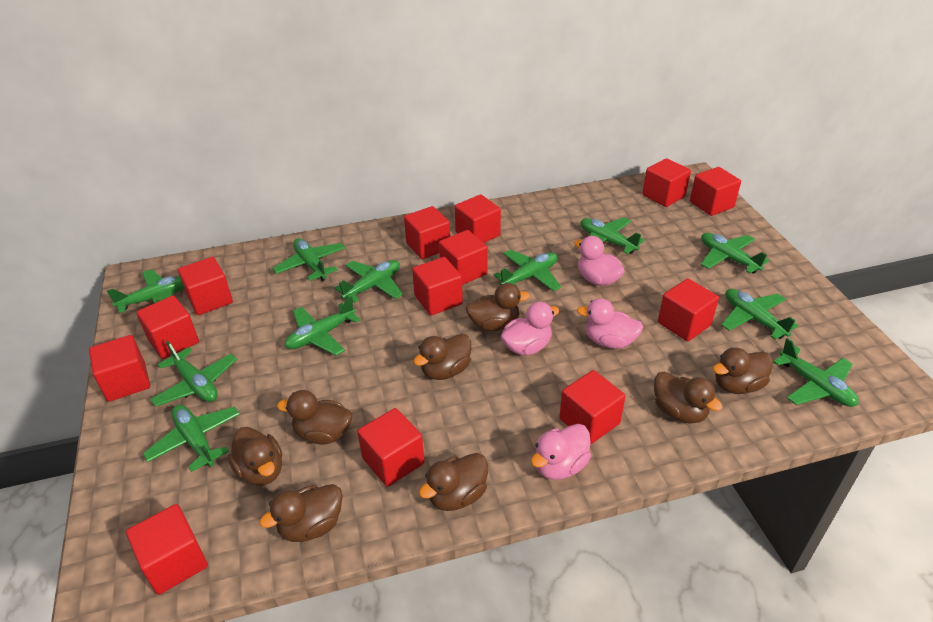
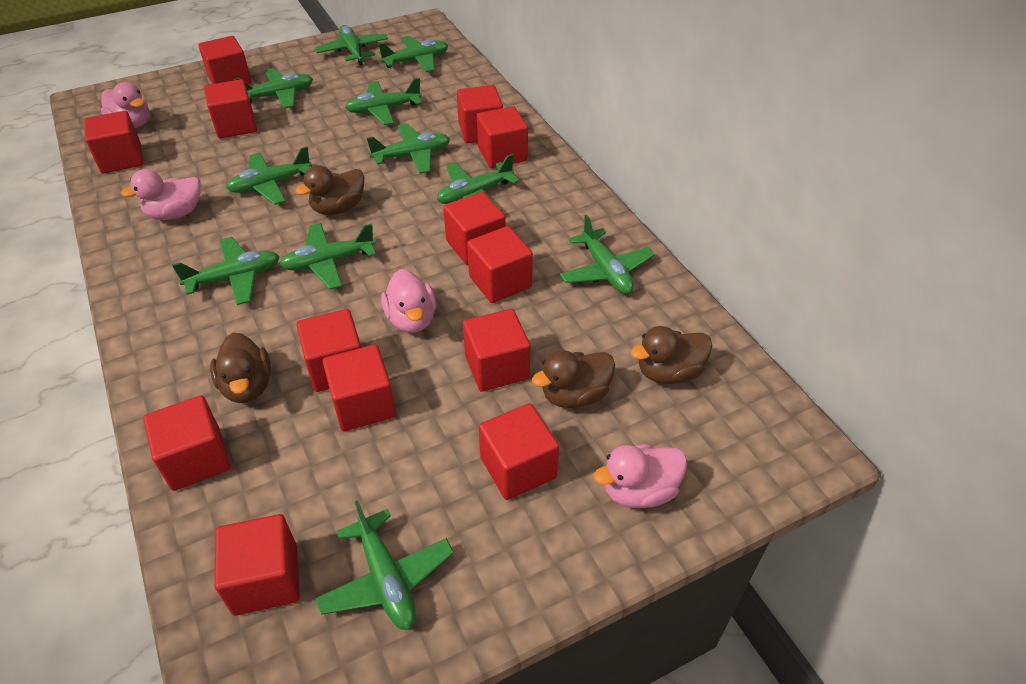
brown duck: 8 -> 4

